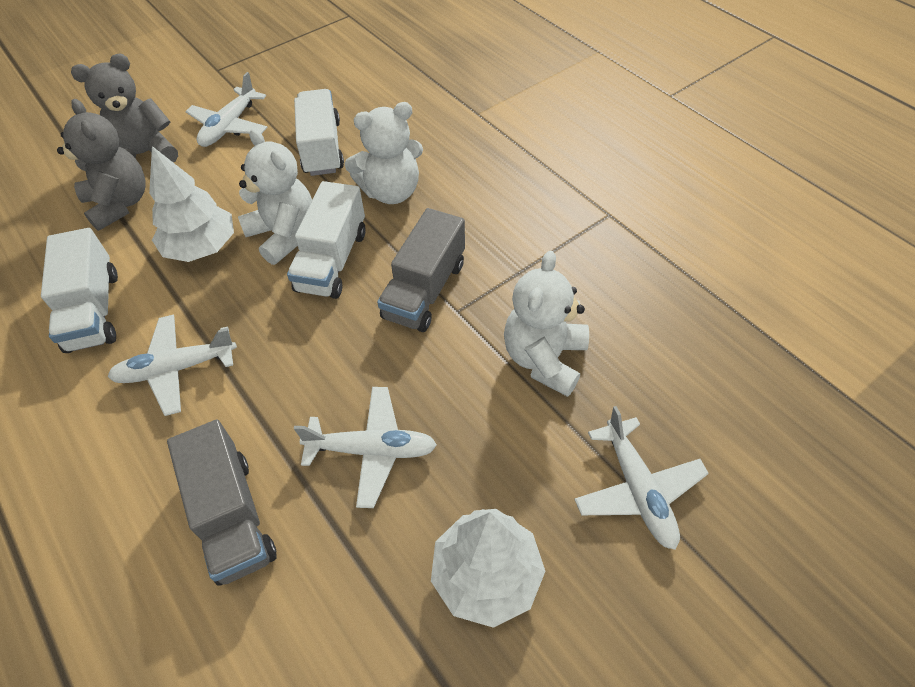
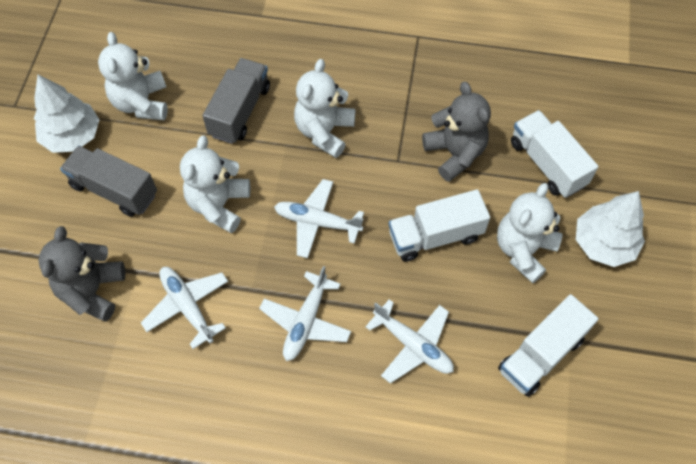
white teddy bear: 3 -> 4

